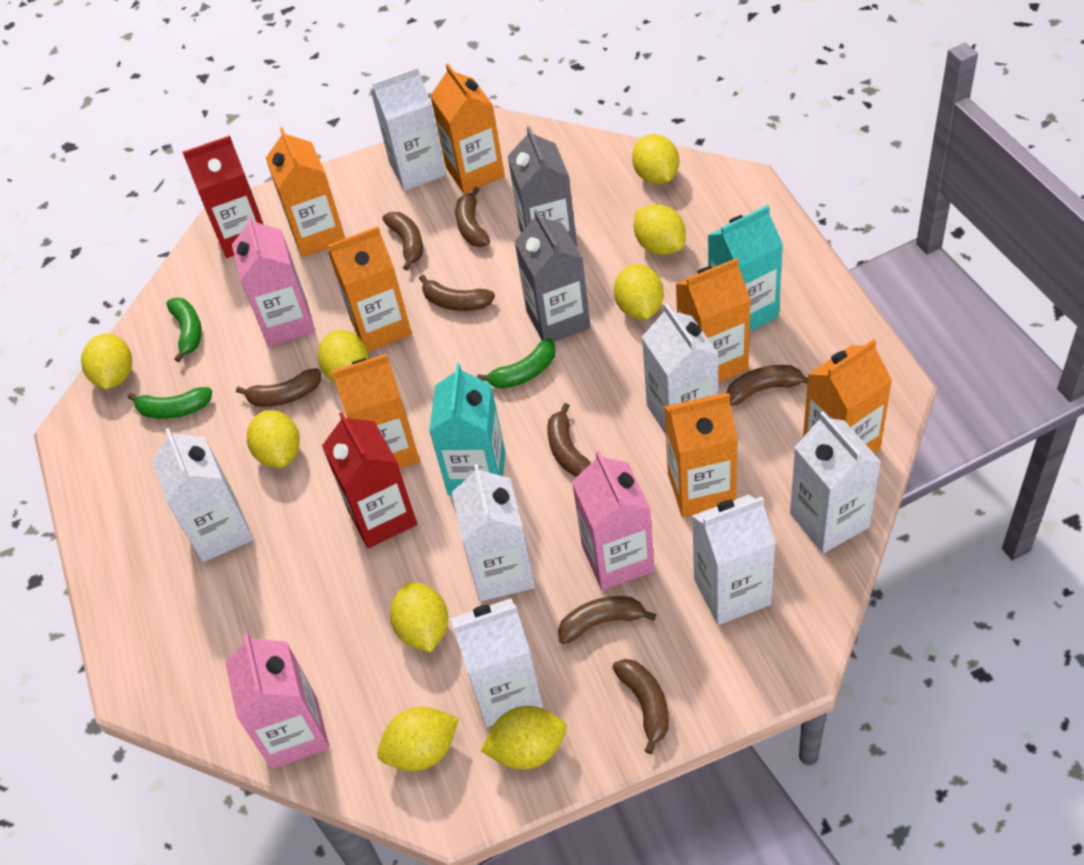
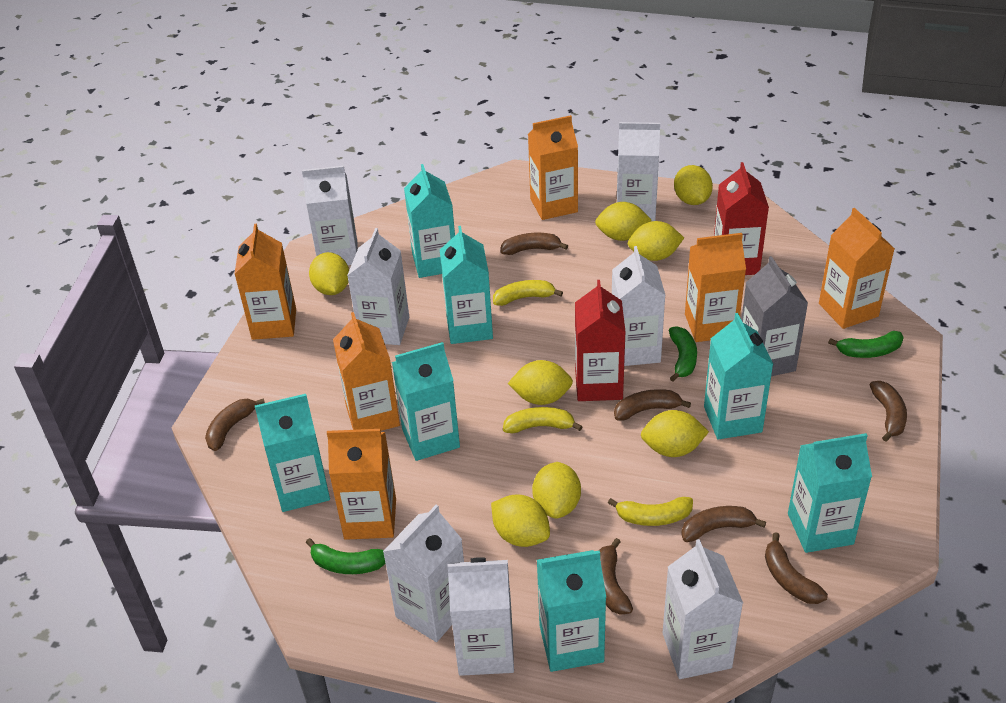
brown banana: 8 -> 7
grey carton: 2 -> 1
orange carton: 7 -> 6
pink carton: 3 -> 0
turquoise carton: 2 -> 7
yellow banana: 0 -> 3
yellow lemon: 9 -> 8

